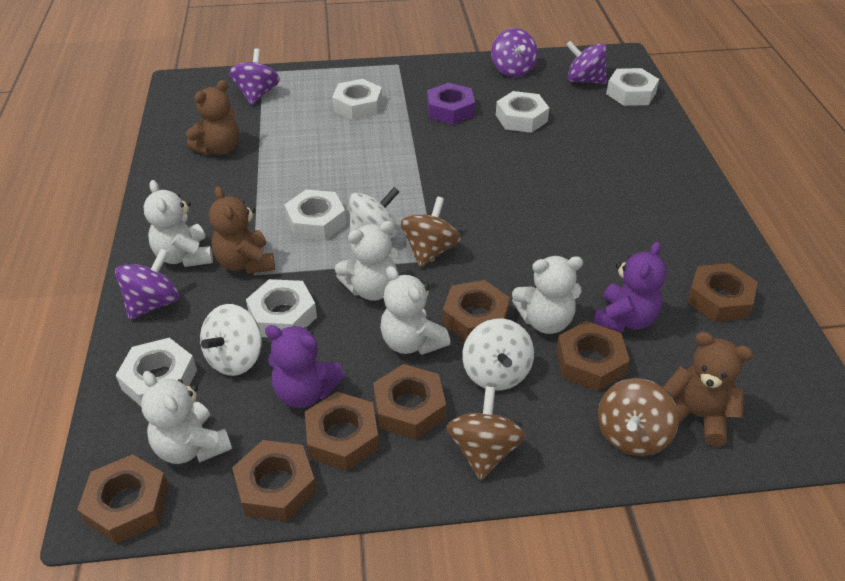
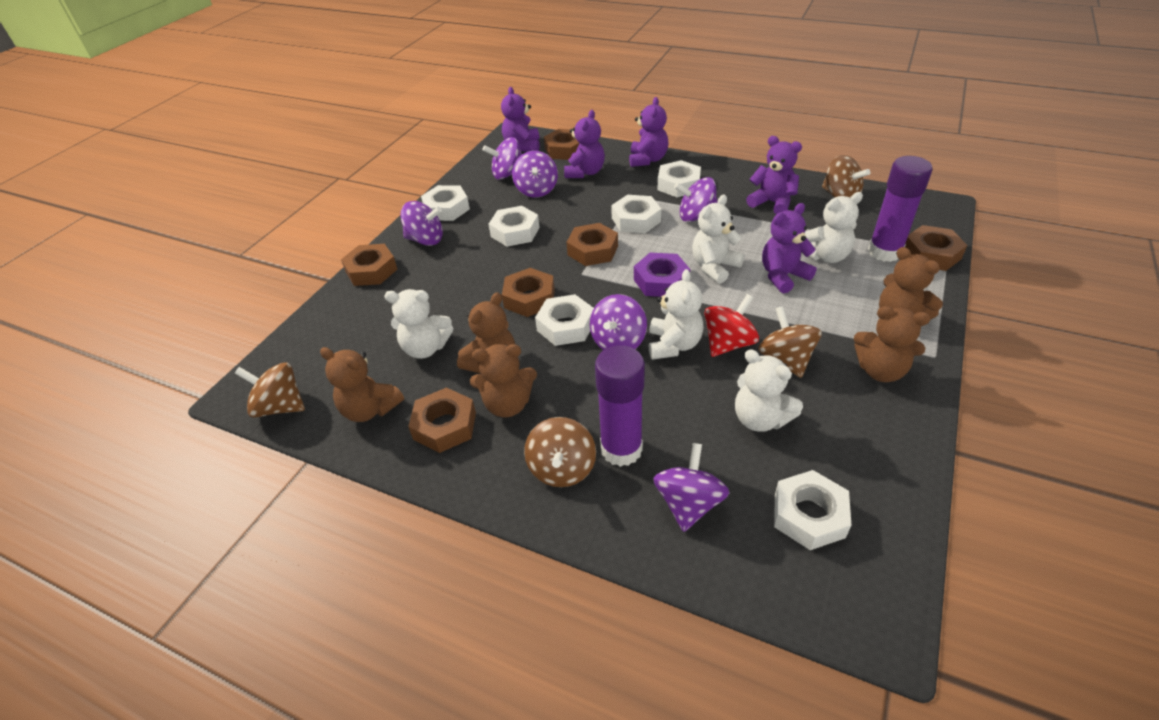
brown nut: 7 -> 6
brown spinning top: 3 -> 4
brown teddy bear: 3 -> 5
purple glue stick: 0 -> 2
purple spinning top: 4 -> 6
purple teddy bear: 2 -> 5
red spinning top: 0 -> 1
white spinning top: 3 -> 0

